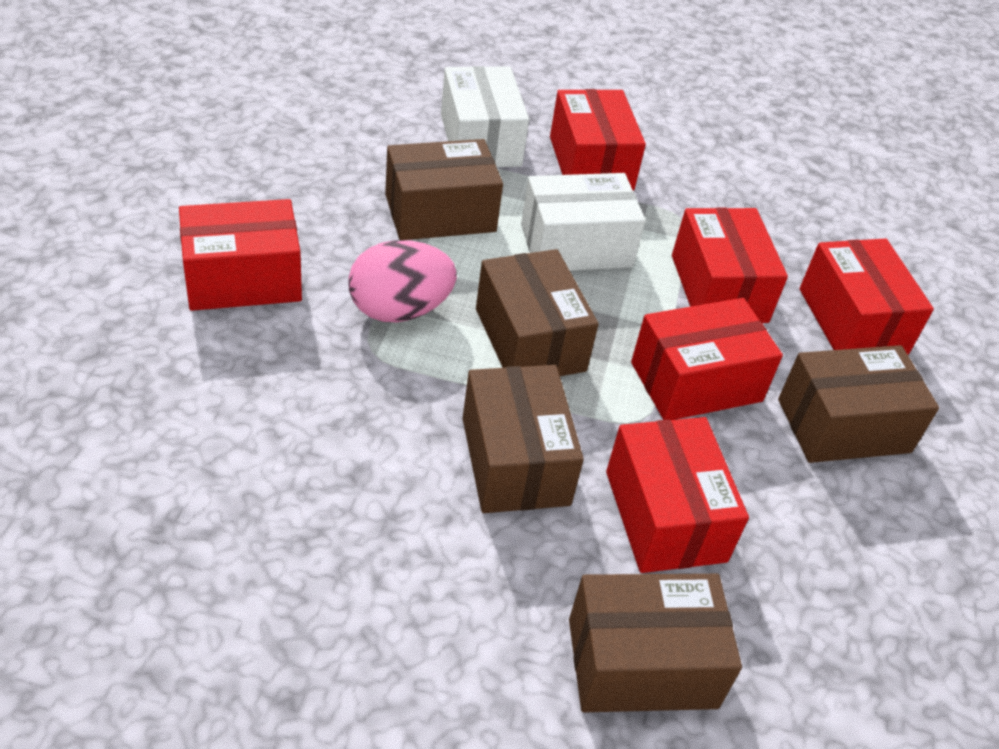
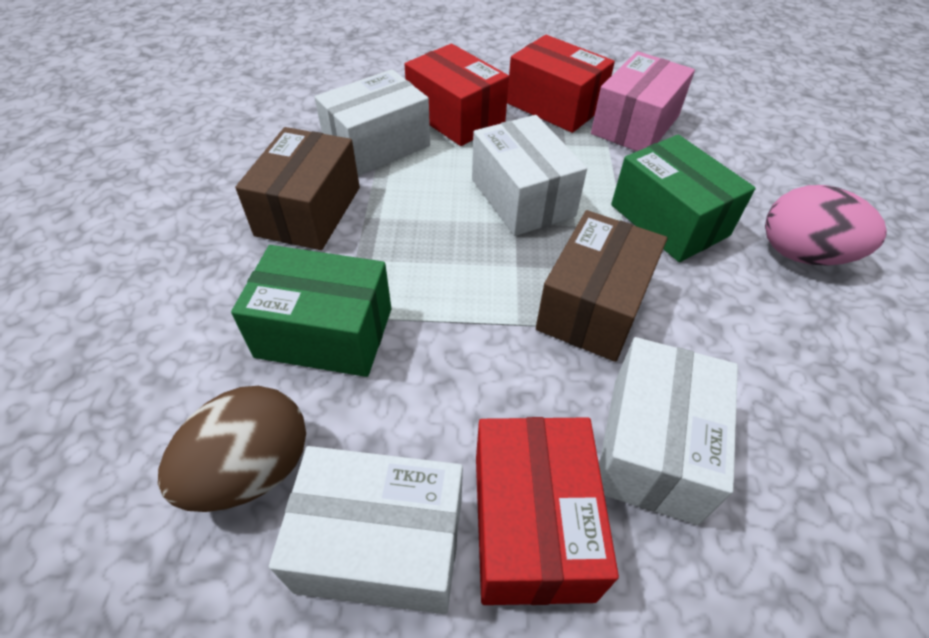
brown box: 5 -> 2
brown egg: 0 -> 1
green box: 0 -> 2
pink box: 0 -> 1
red box: 6 -> 3
white box: 2 -> 4

